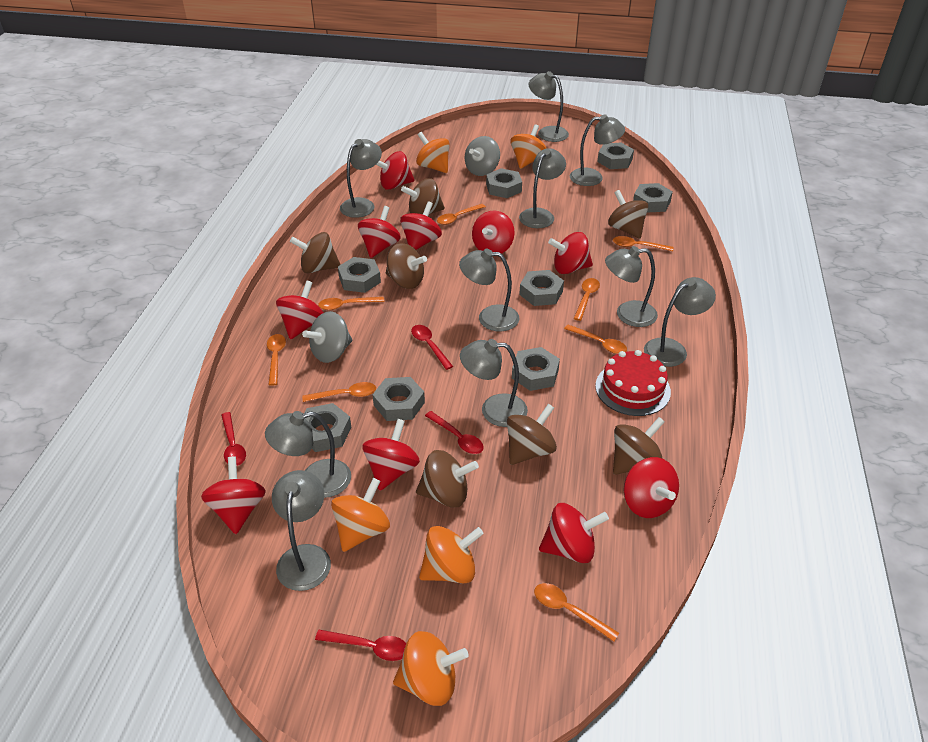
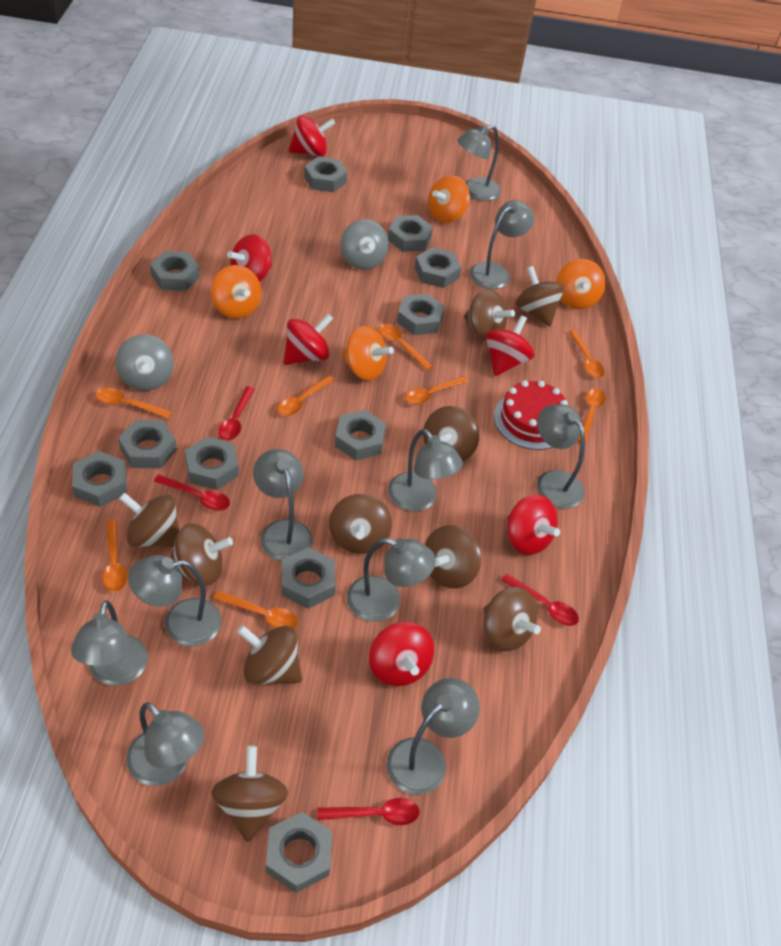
brown spinning top: 7 -> 10
grey nut: 8 -> 11
orange spinning top: 5 -> 4
red spinning top: 10 -> 6

